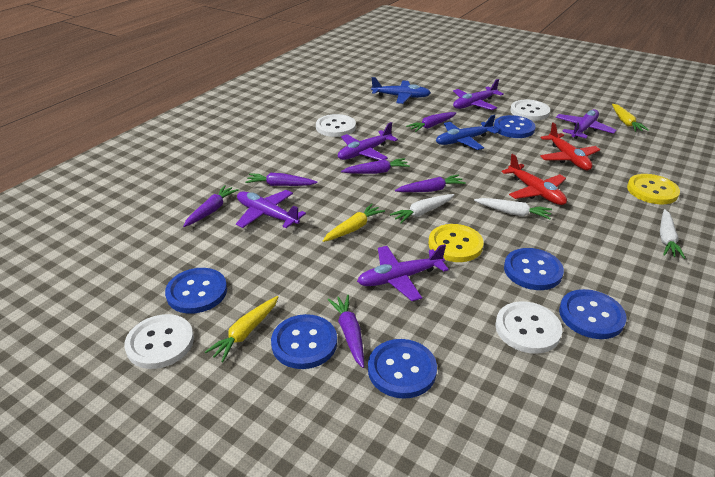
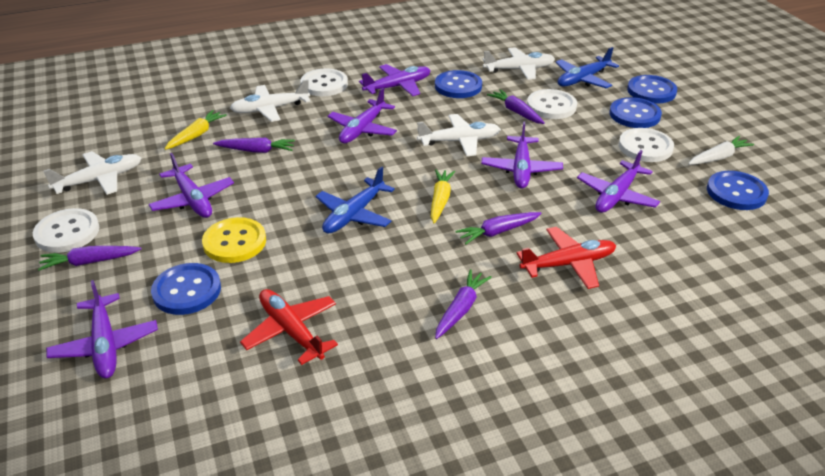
blue button: 6 -> 5
purple carrot: 6 -> 5
purple plane: 5 -> 6
white carrot: 3 -> 1
white plane: 0 -> 4
yellow button: 2 -> 1
yellow carrot: 3 -> 2

